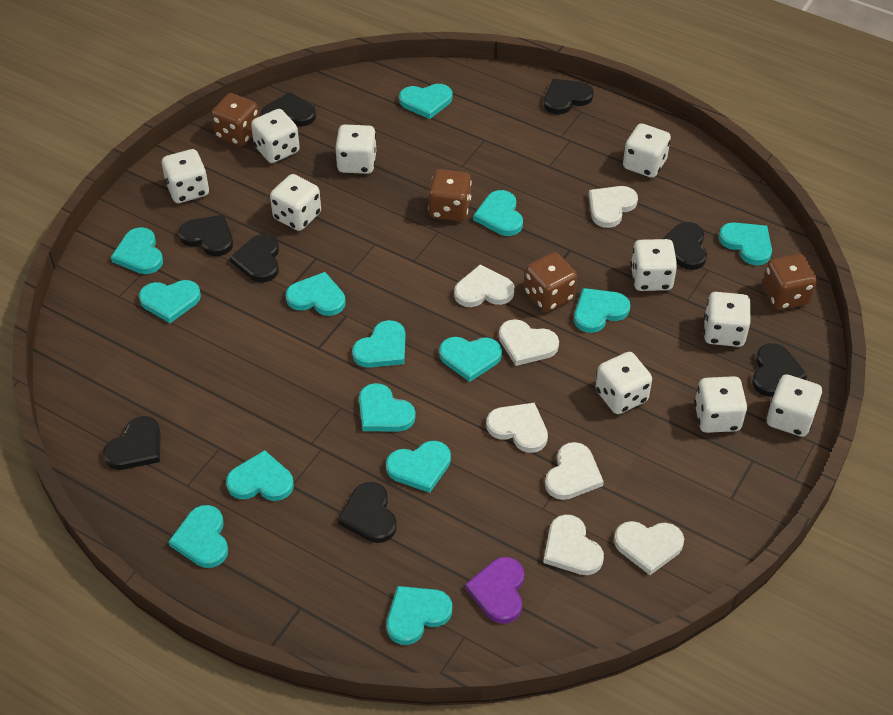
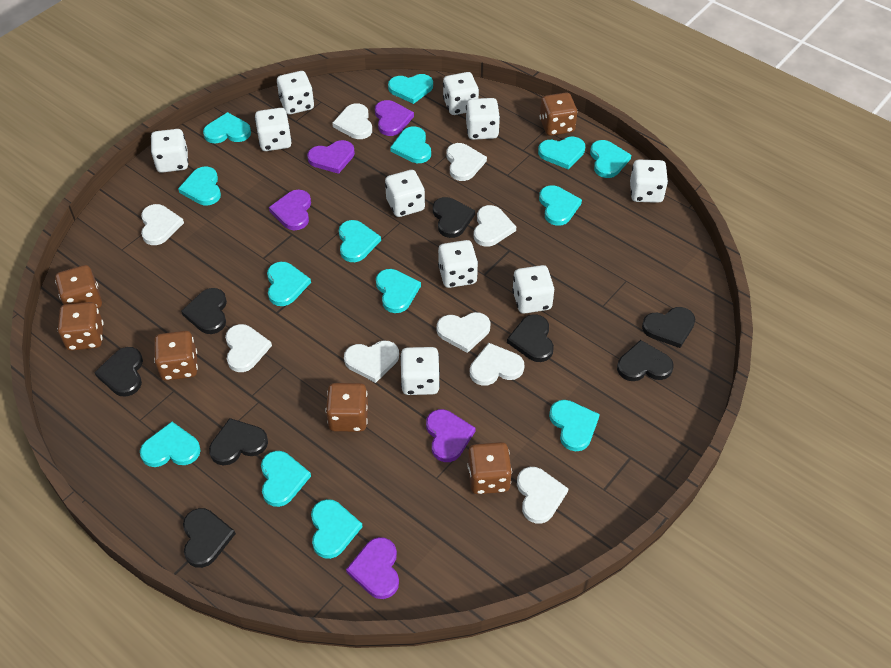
brown dice: 4 -> 6
purple heart: 1 -> 5
white heart: 7 -> 9

